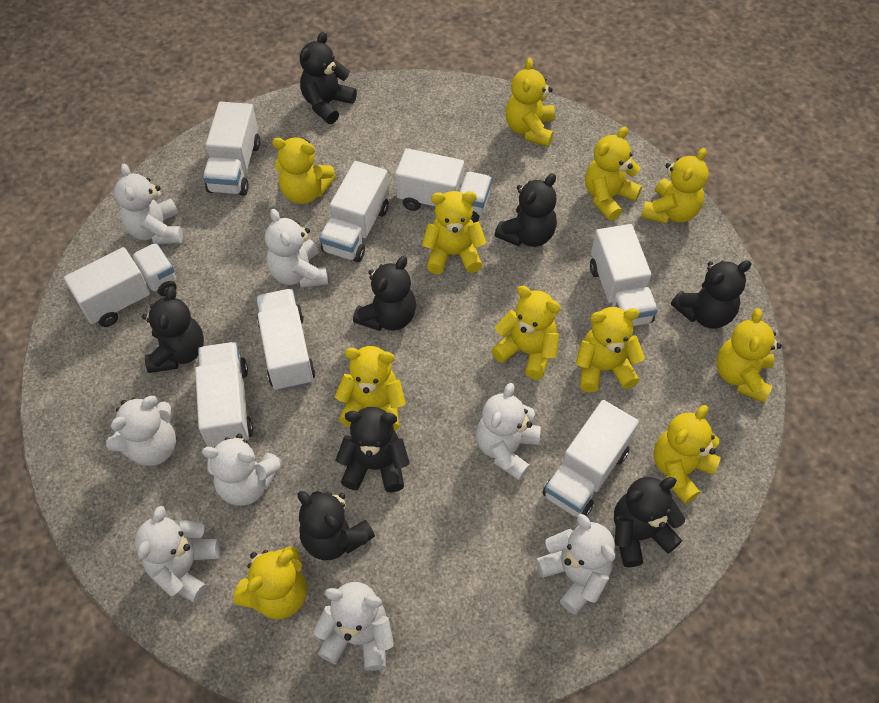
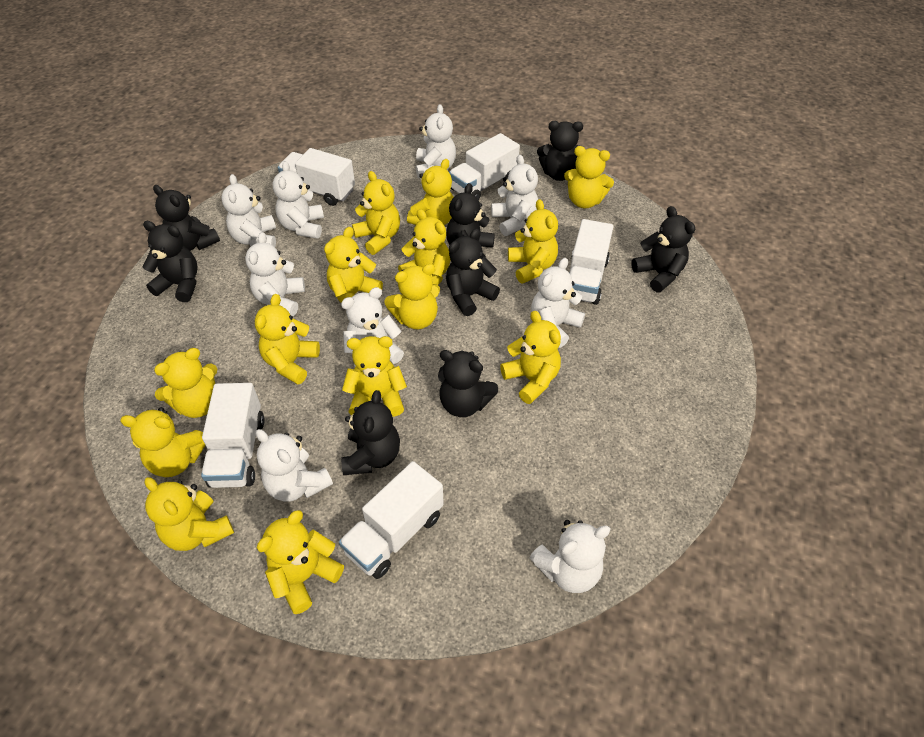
white teddy bear: 8 -> 9
white truck: 8 -> 5
yellow teddy bear: 11 -> 14

